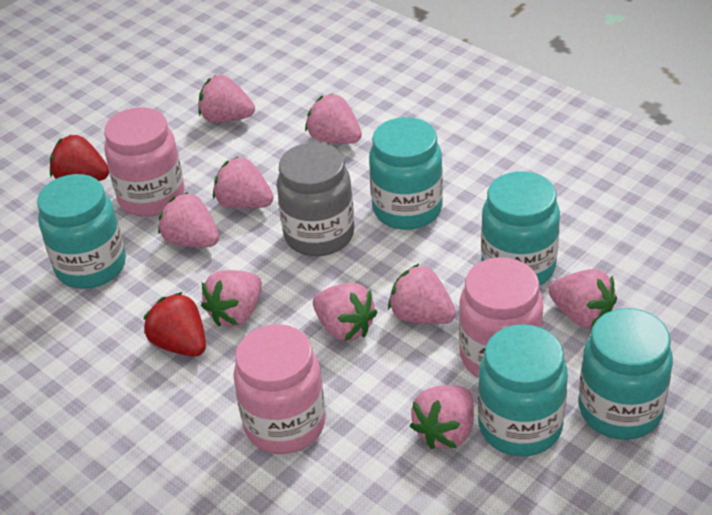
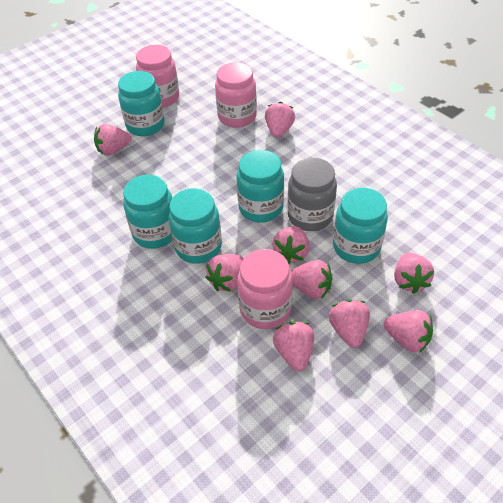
red strawberry: 2 -> 0

